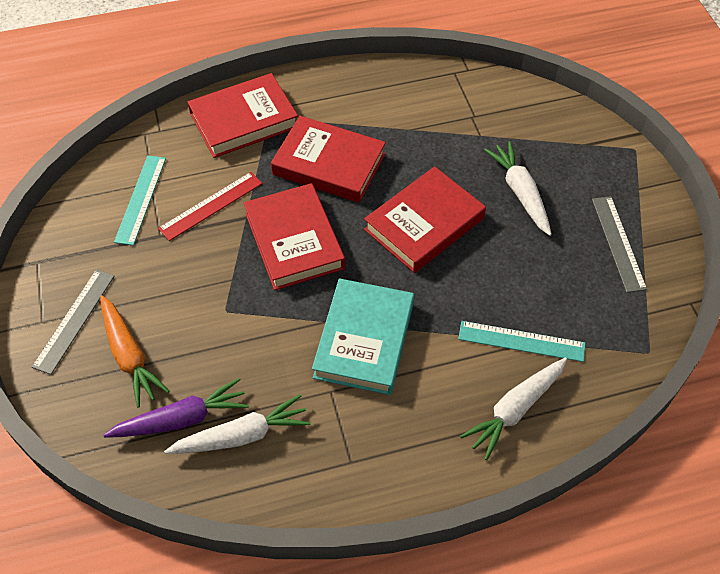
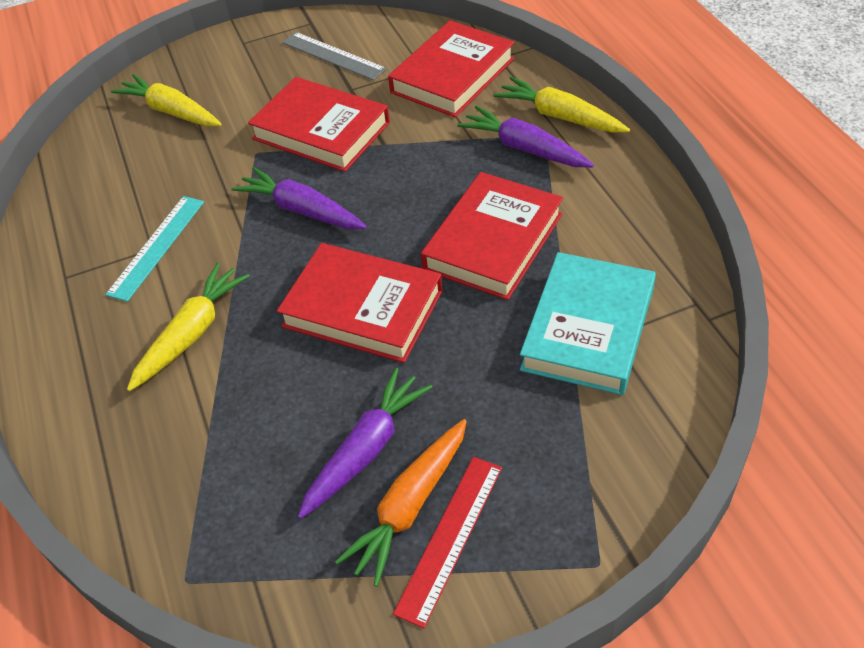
grey ruler: 2 -> 1
purple carrot: 1 -> 3
turquoise ruler: 2 -> 1
white carrot: 3 -> 0
yellow carrot: 0 -> 3

